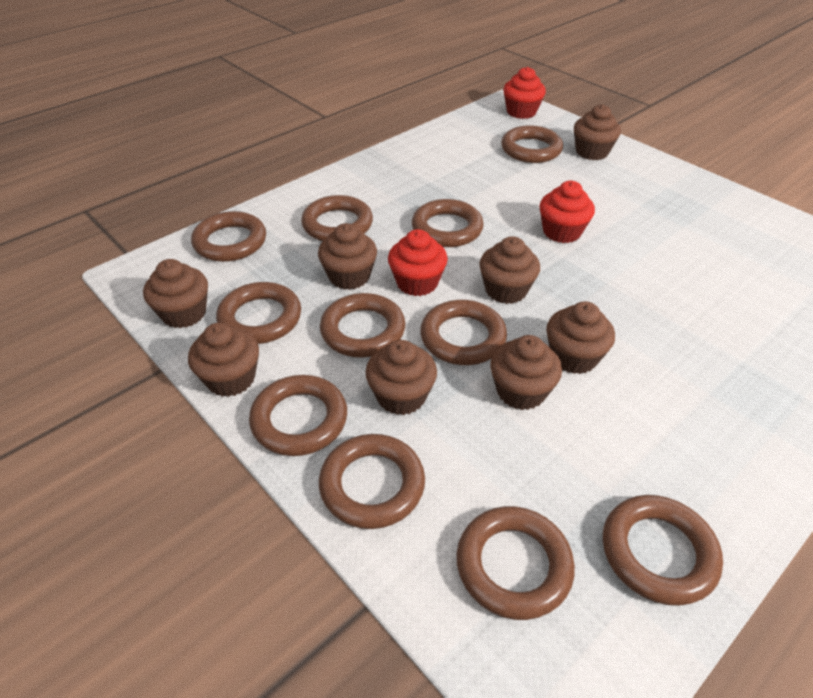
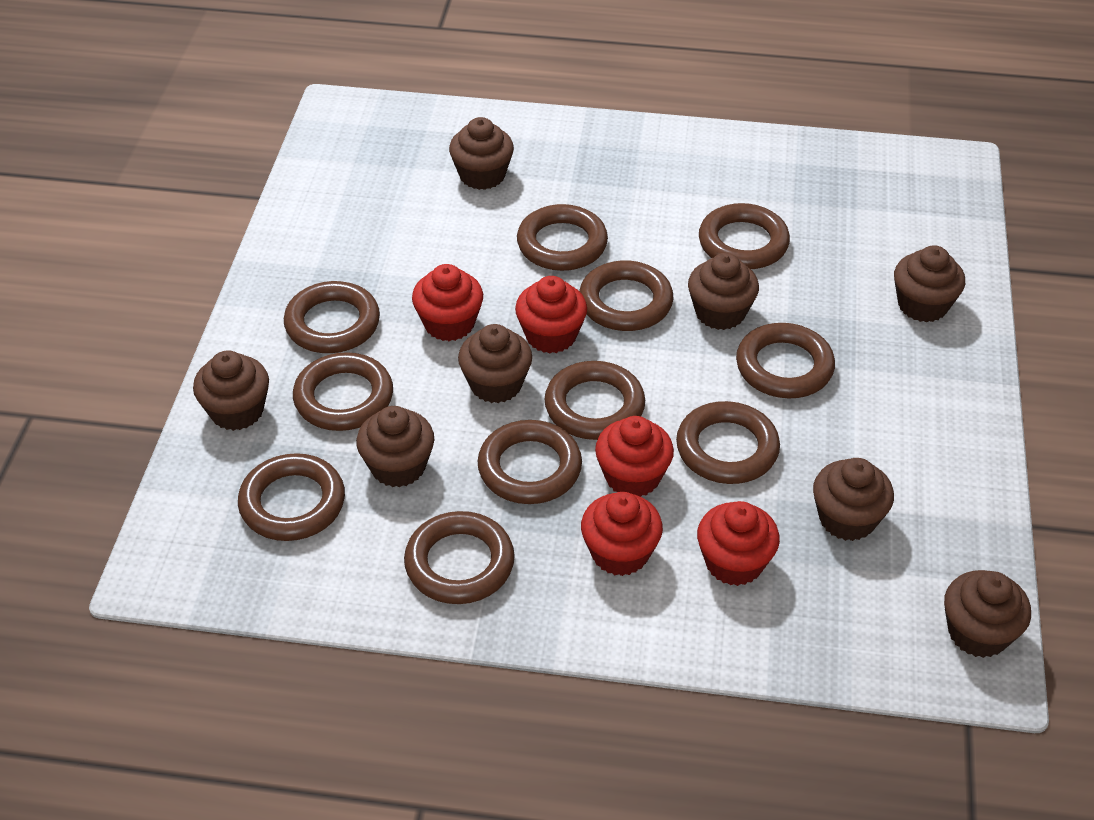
red cupcake: 3 -> 5

